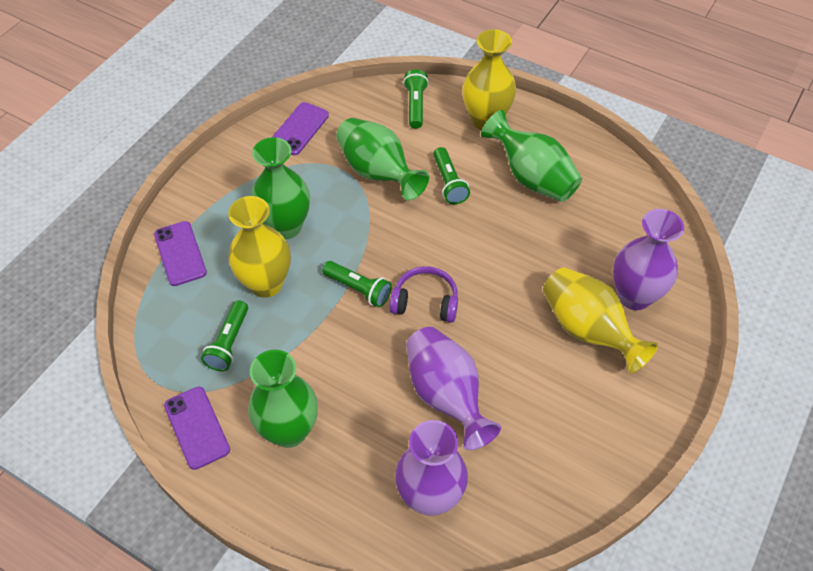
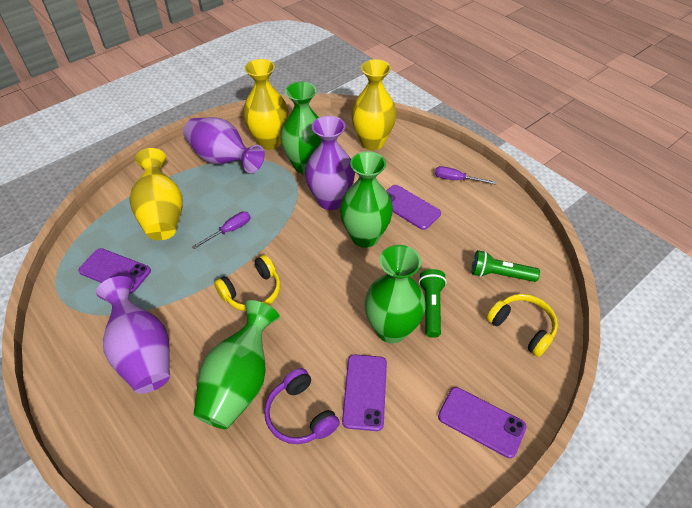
green flashlight: 4 -> 2
purple phone: 3 -> 4
purple screwdriver: 0 -> 2
yellow headphones: 0 -> 2

